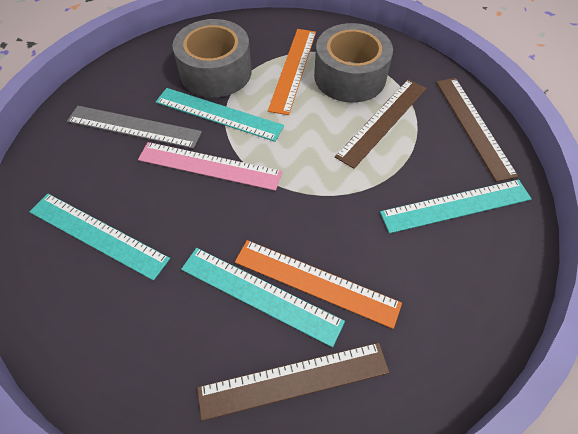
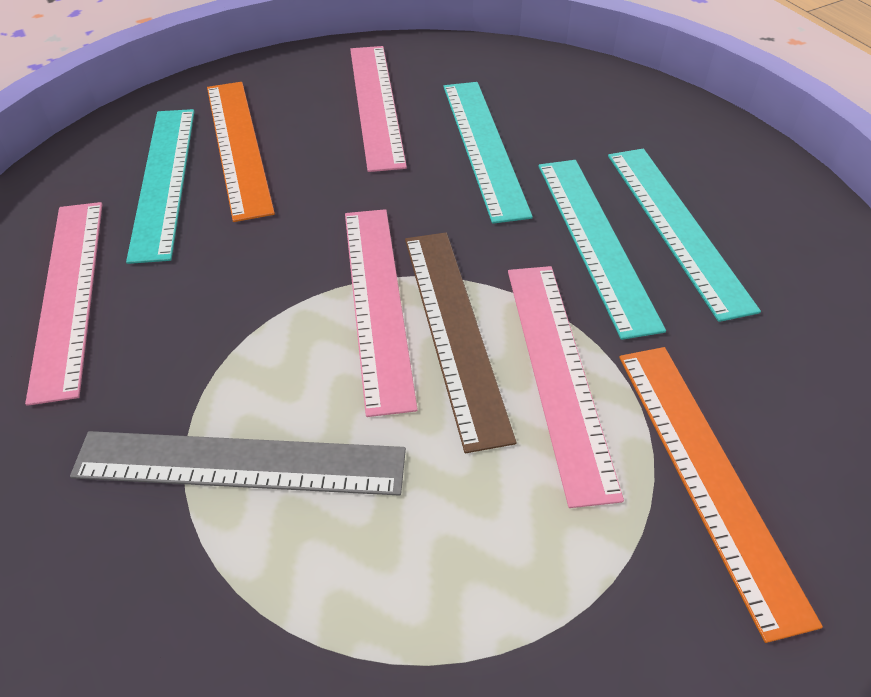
brown ruler: 3 -> 1
grey tape: 2 -> 0
pink ruler: 1 -> 4

